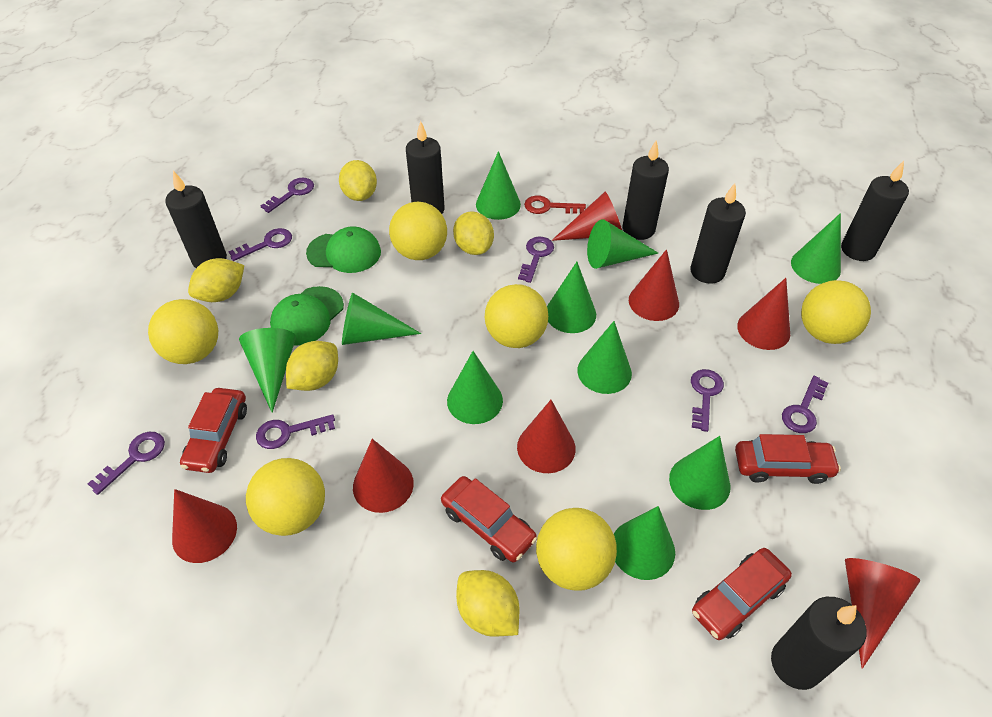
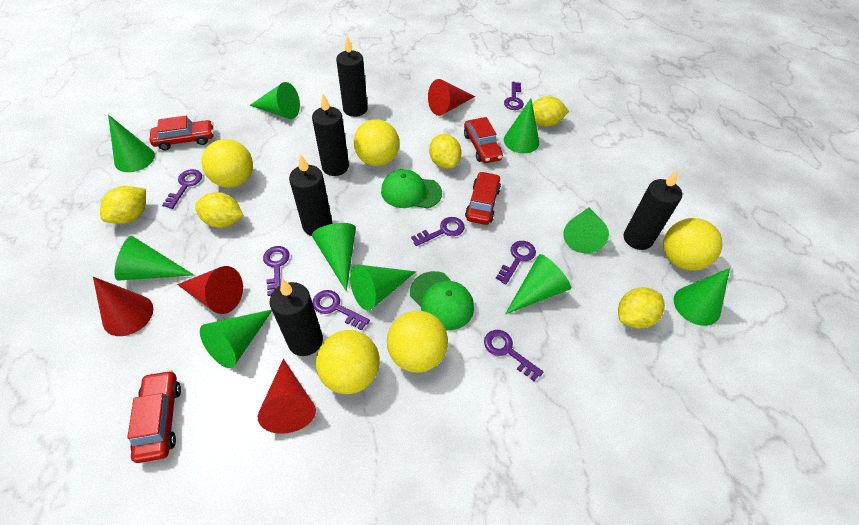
black candle: 6 -> 5
red cone: 7 -> 4
red key: 1 -> 0
yellow ball: 6 -> 5

